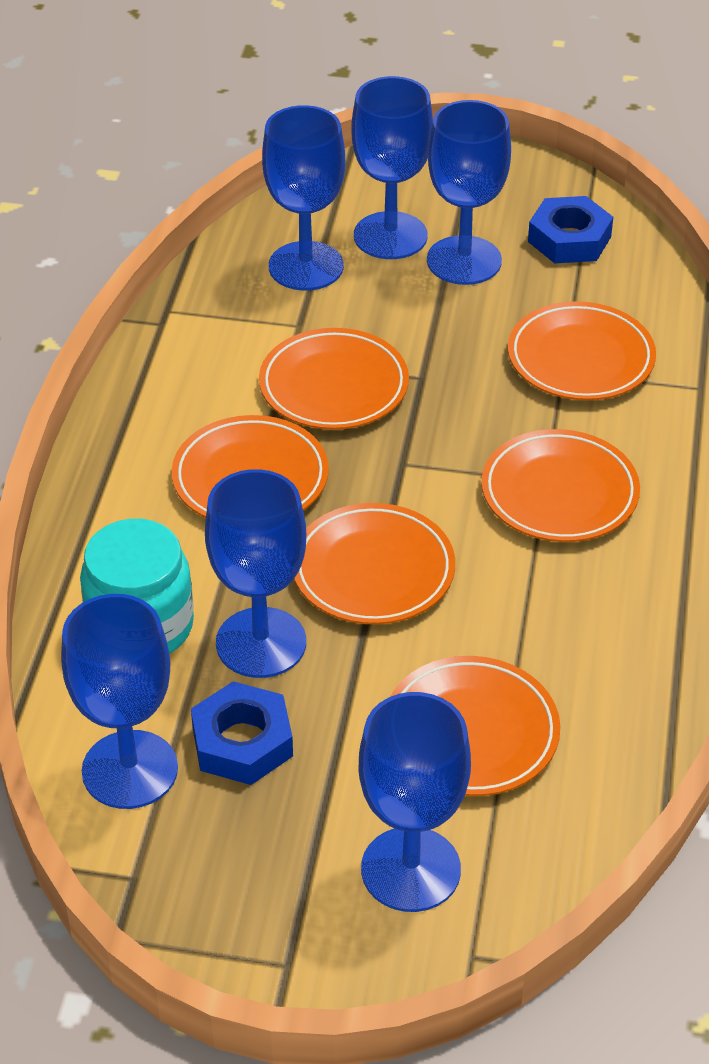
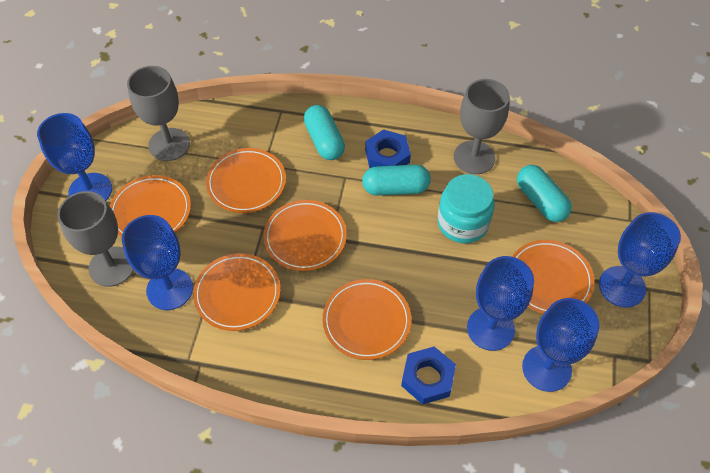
blue goblet: 6 -> 5
grey goblet: 0 -> 3
turquoise capsule: 0 -> 3

